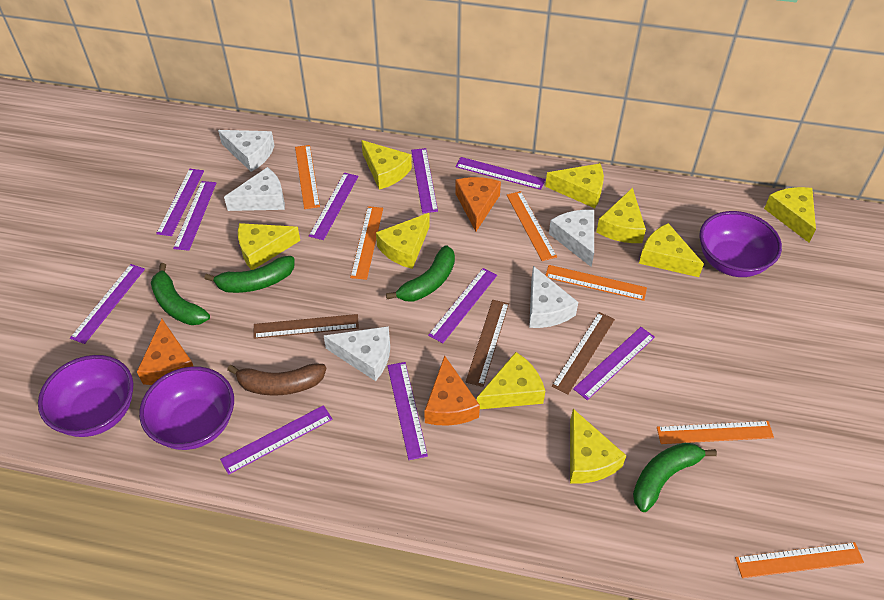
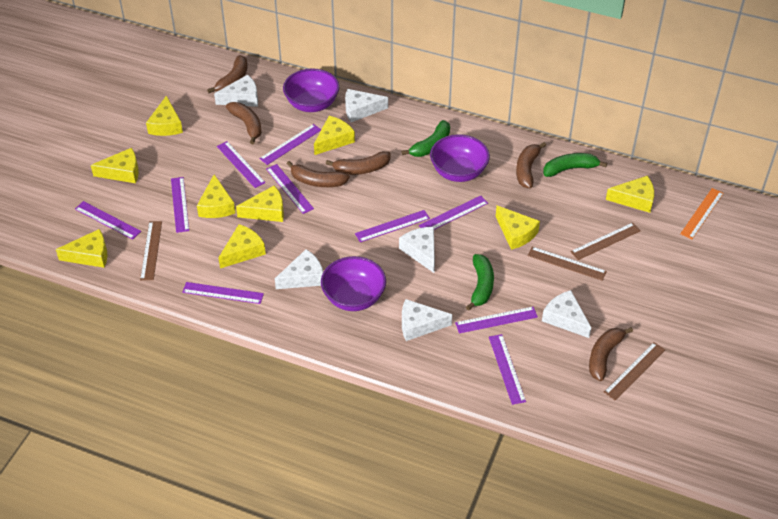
brown banana: 1 -> 6
brown ruler: 3 -> 4
green banana: 4 -> 3
orange cheese: 3 -> 0
orange ruler: 6 -> 1
white cheese: 5 -> 6

